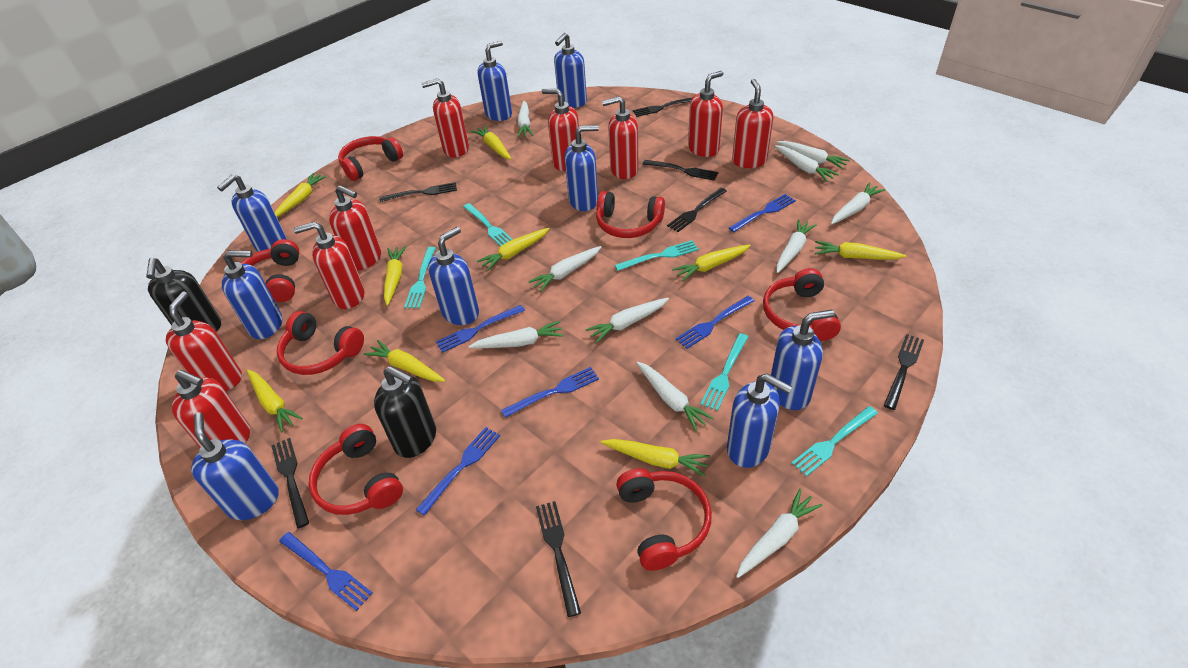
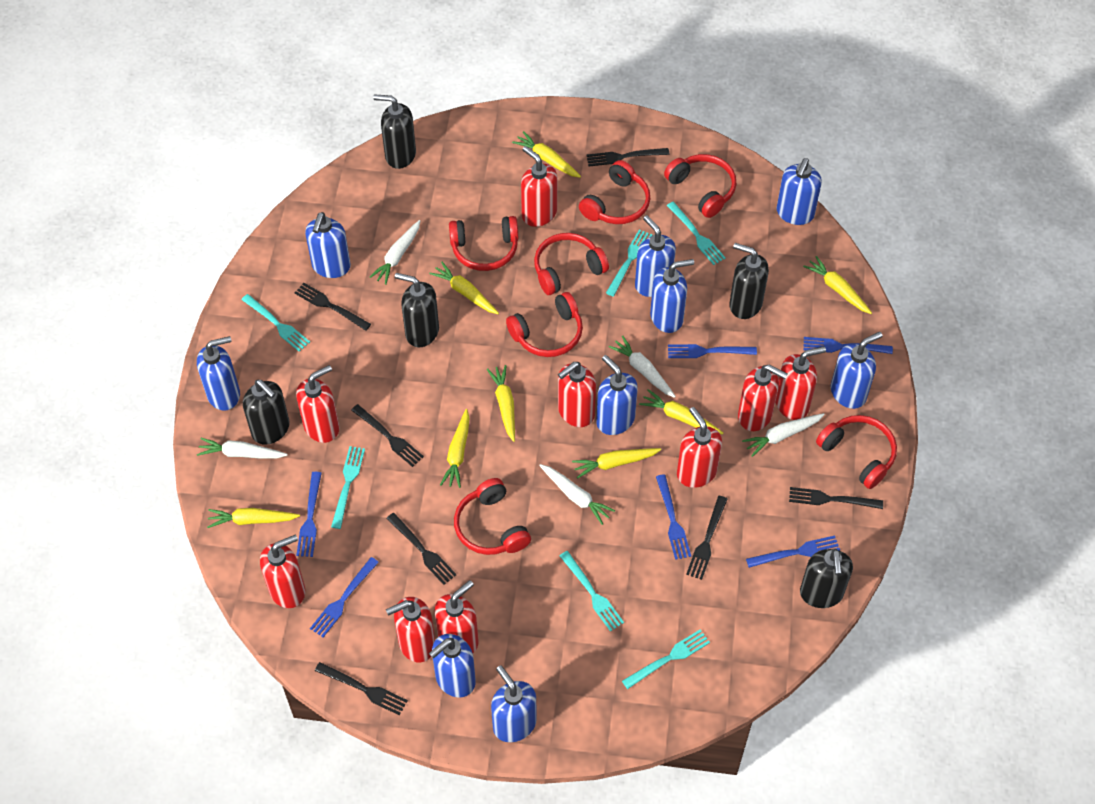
black soap dispenser: 2 -> 5
turquoise fork: 5 -> 6
white carrot: 10 -> 5
yellow carrot: 9 -> 8

